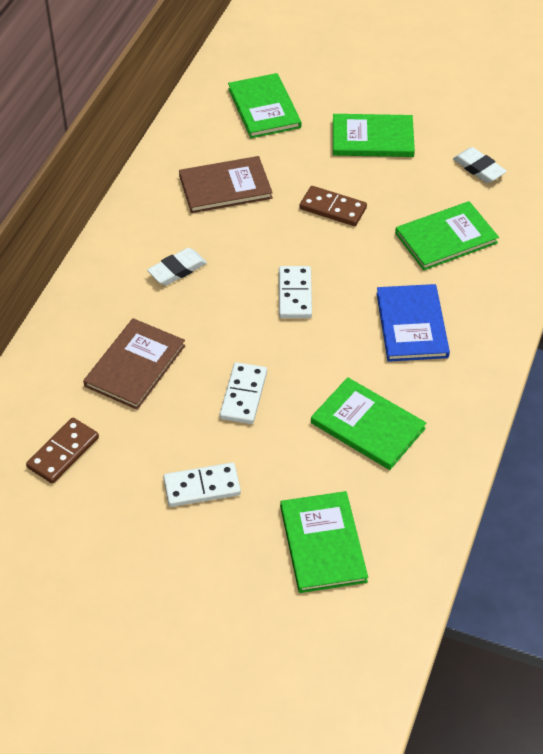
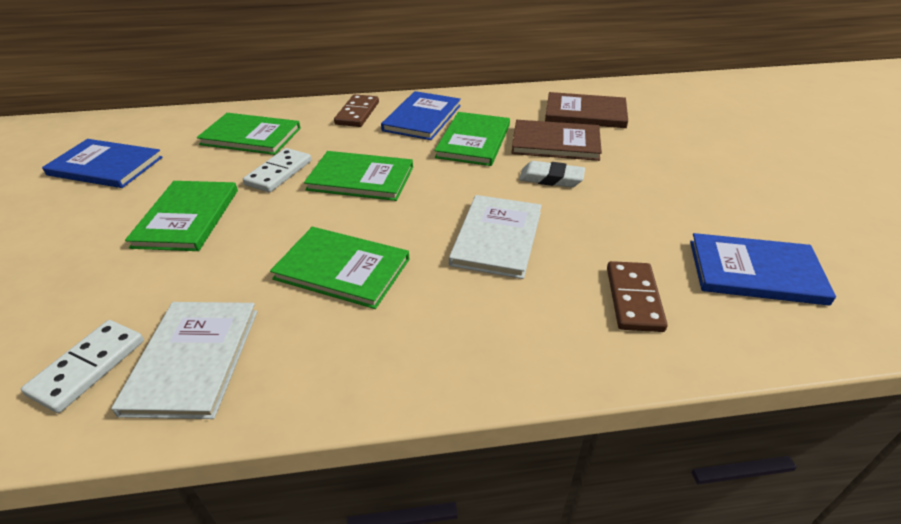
blue book: 1 -> 3
white book: 0 -> 2
white domino: 3 -> 2
white eraser: 2 -> 1

